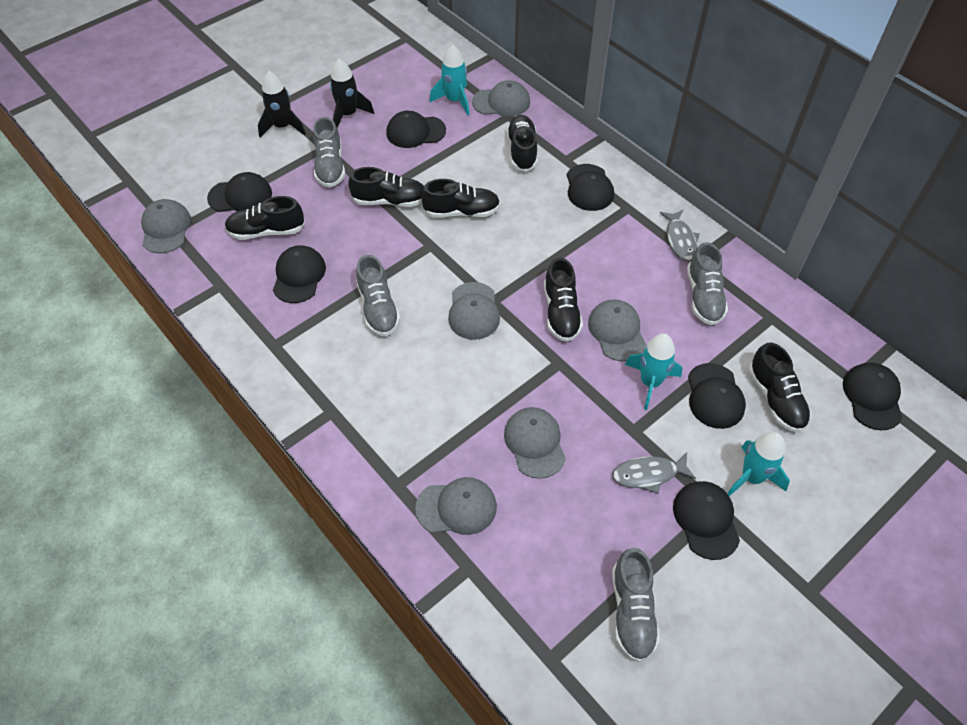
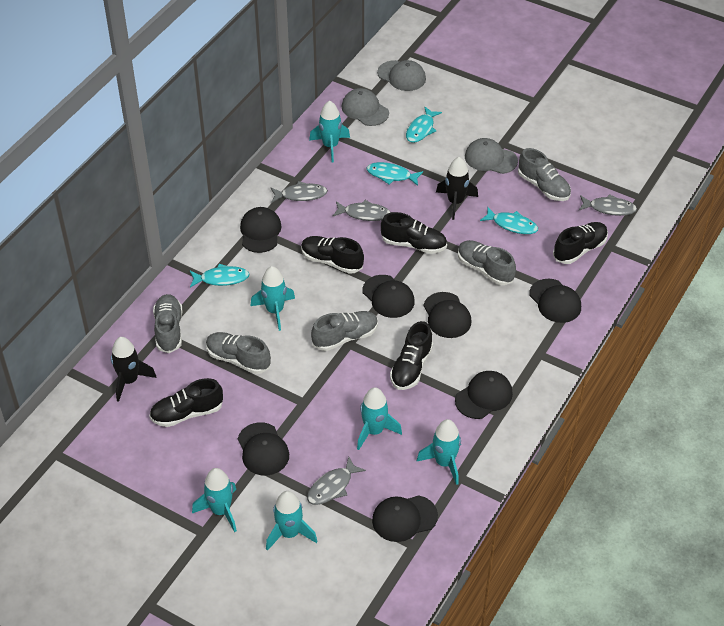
black shoe: 6 -> 5
grey cap: 6 -> 3
grey fish: 2 -> 4
grey shoe: 4 -> 5
turquoise fish: 0 -> 4
turquoise rocket: 3 -> 6

